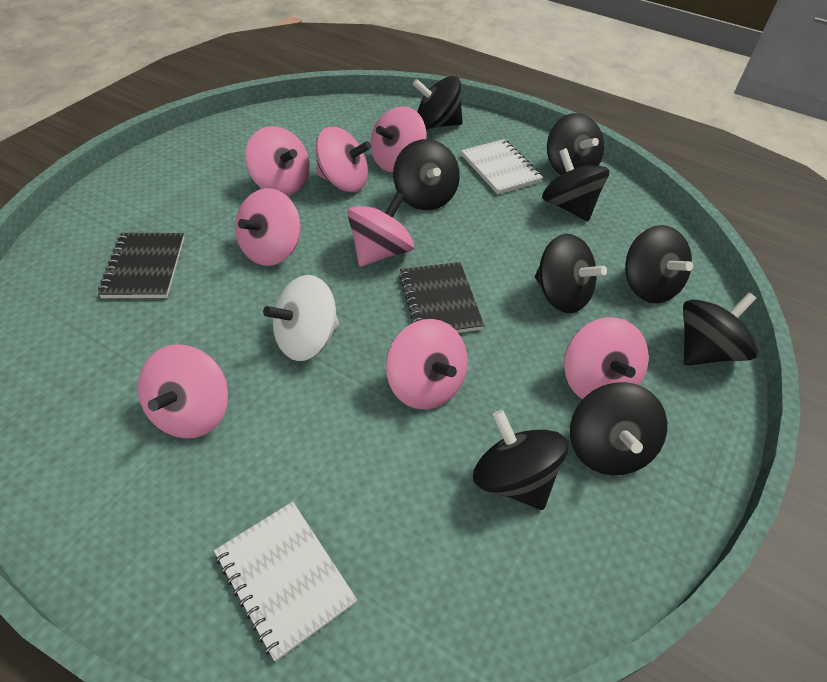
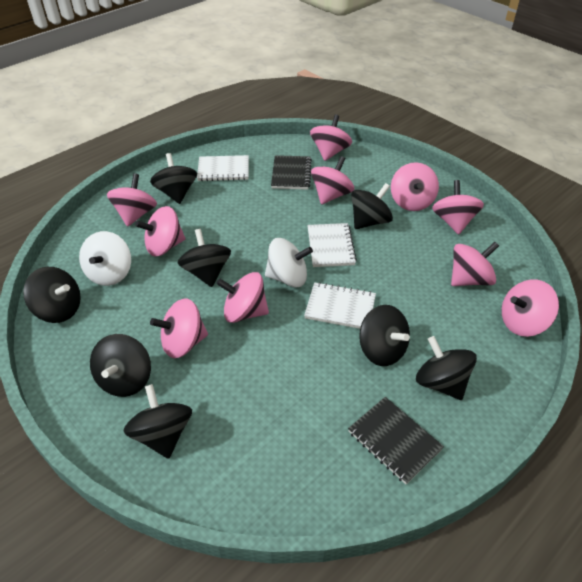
black spinning top: 9 -> 8
pink spinning top: 8 -> 10
white notebook: 2 -> 3
white spinning top: 1 -> 2

